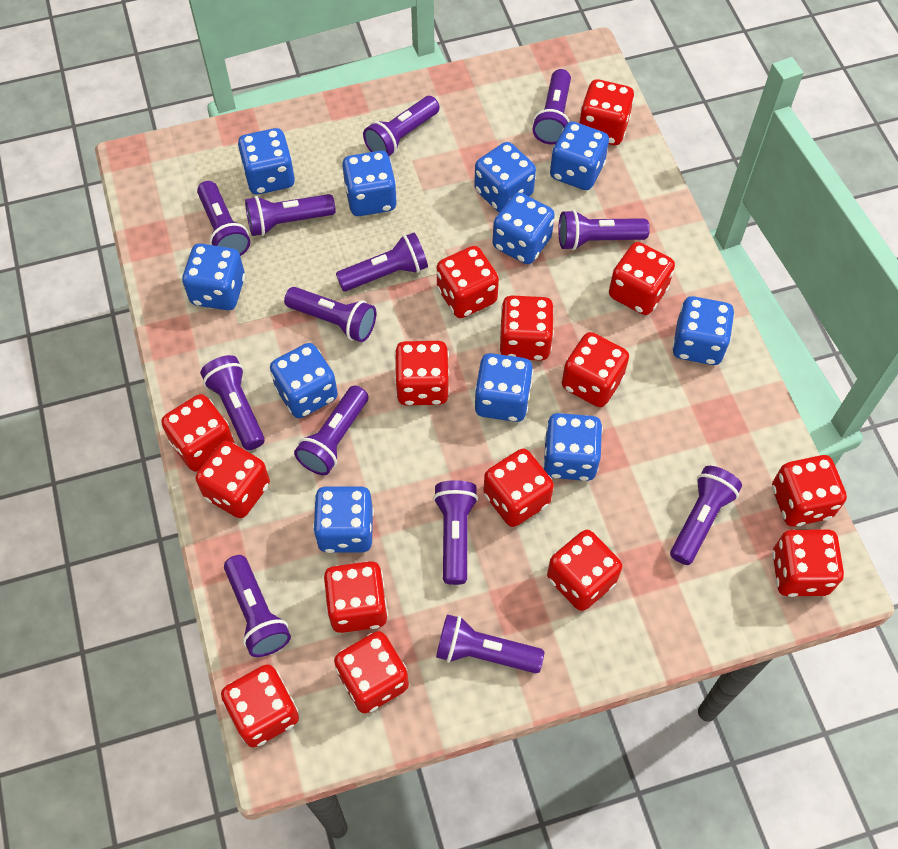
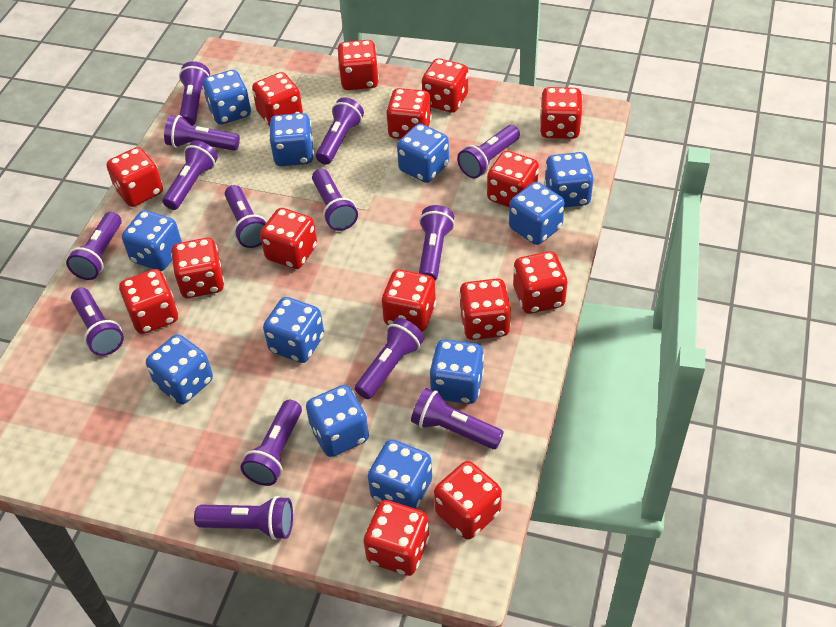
purple flashlight: 13 -> 14

